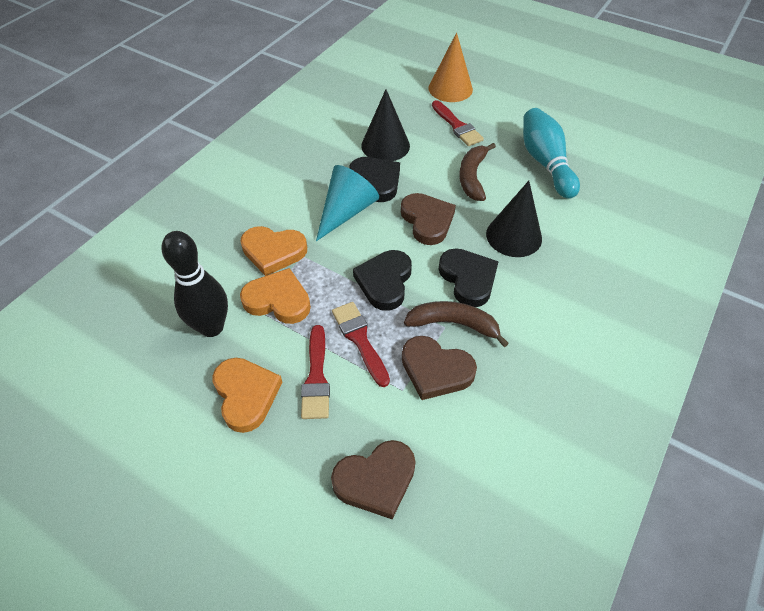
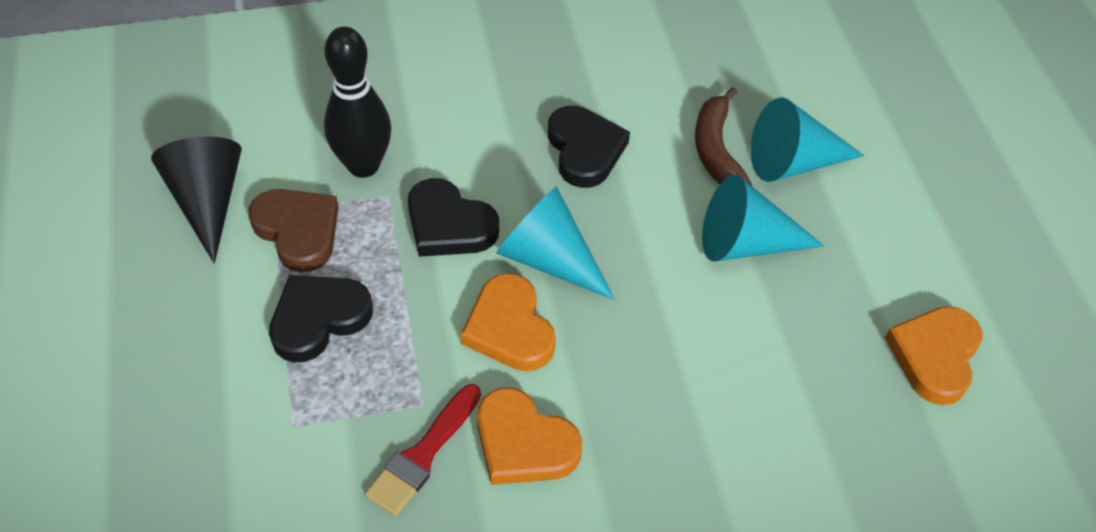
black cone: 2 -> 1
brown banana: 2 -> 1
brown heart: 3 -> 1
orange cone: 1 -> 0
red brush: 3 -> 1
turquoise bowling pin: 1 -> 0
turquoise cone: 1 -> 3

